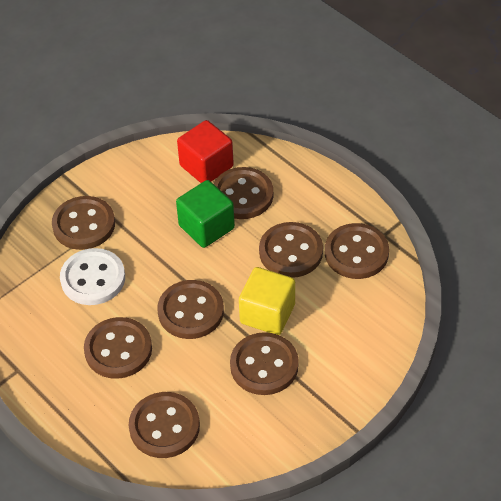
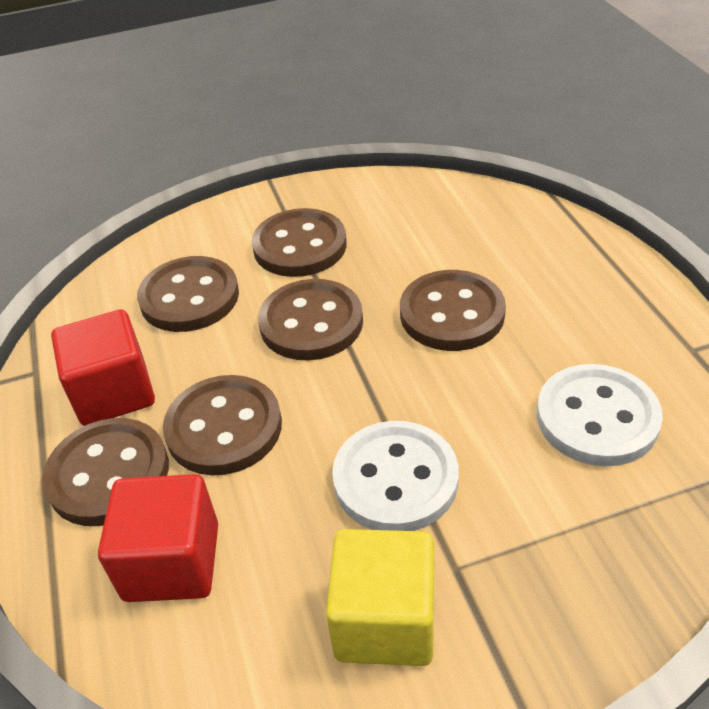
brown button: 8 -> 6
green cube: 1 -> 0
red cube: 1 -> 2
white button: 1 -> 2

